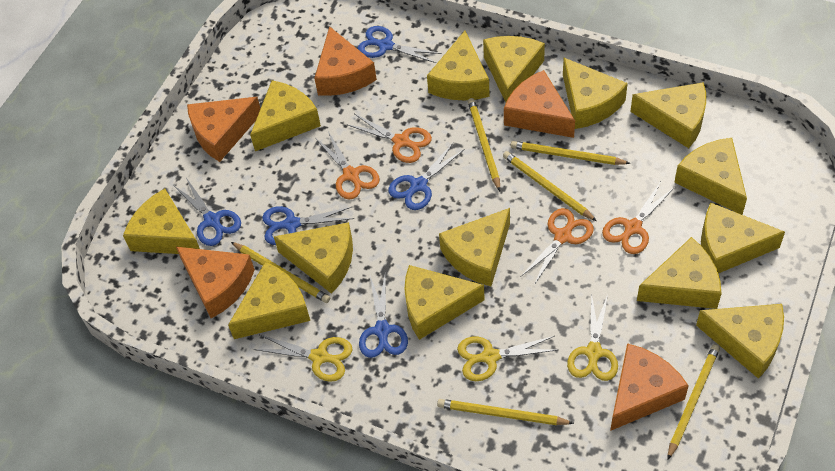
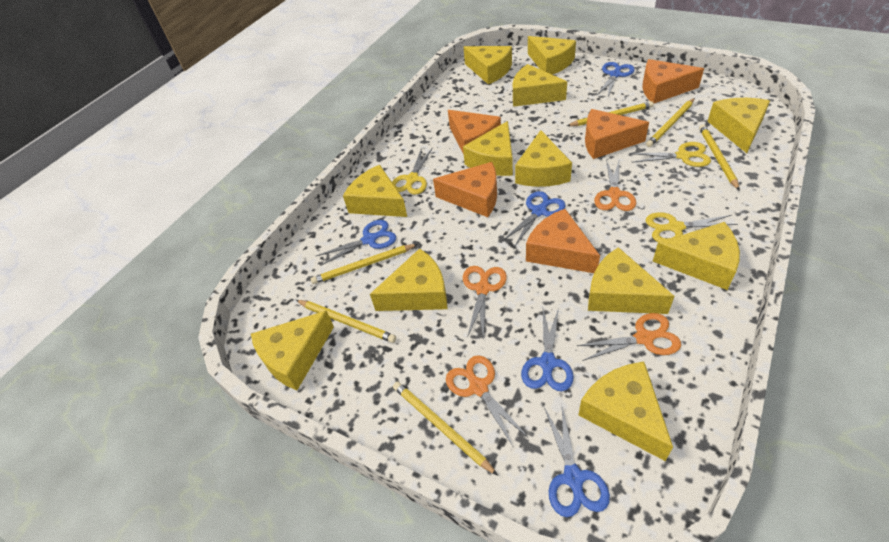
yellow cheese: 14 -> 12

